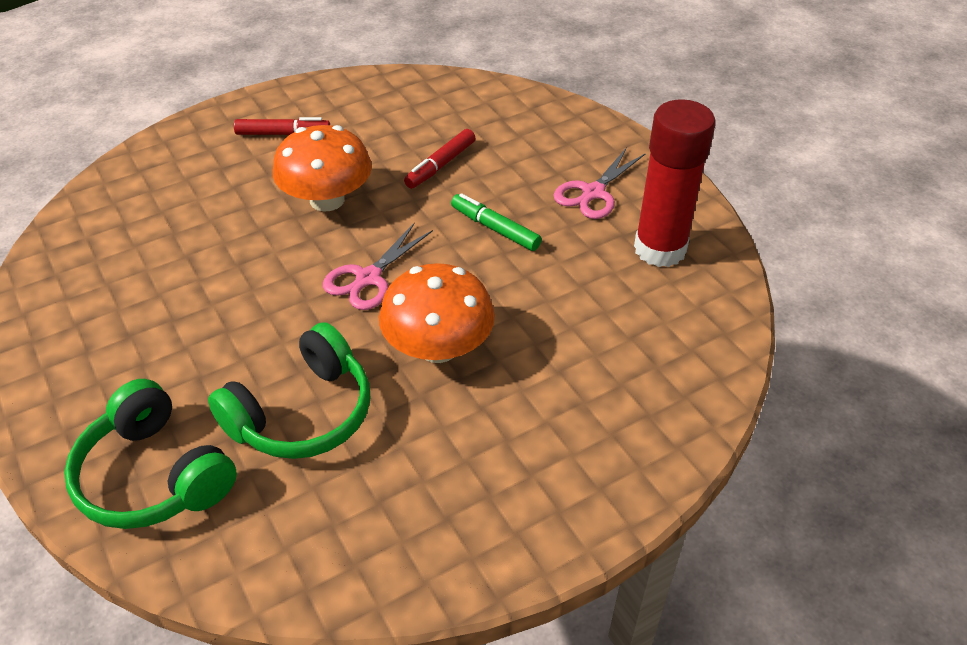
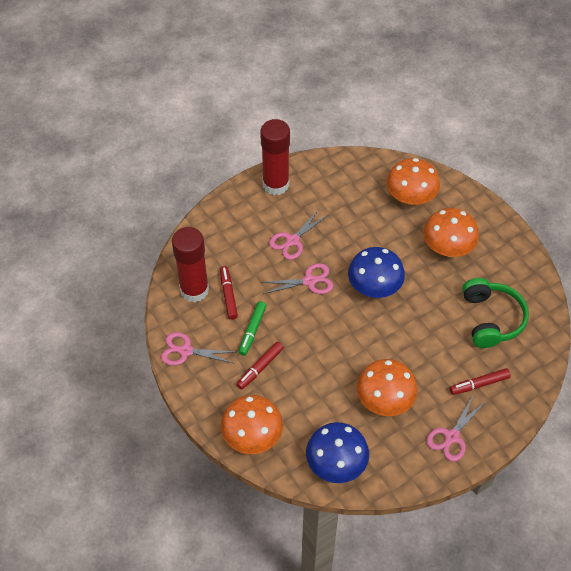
blue mushroom: 0 -> 2
green headphones: 2 -> 1
orange mushroom: 2 -> 4
pink scissors: 2 -> 4
red glue stick: 1 -> 2
red marker: 2 -> 3

